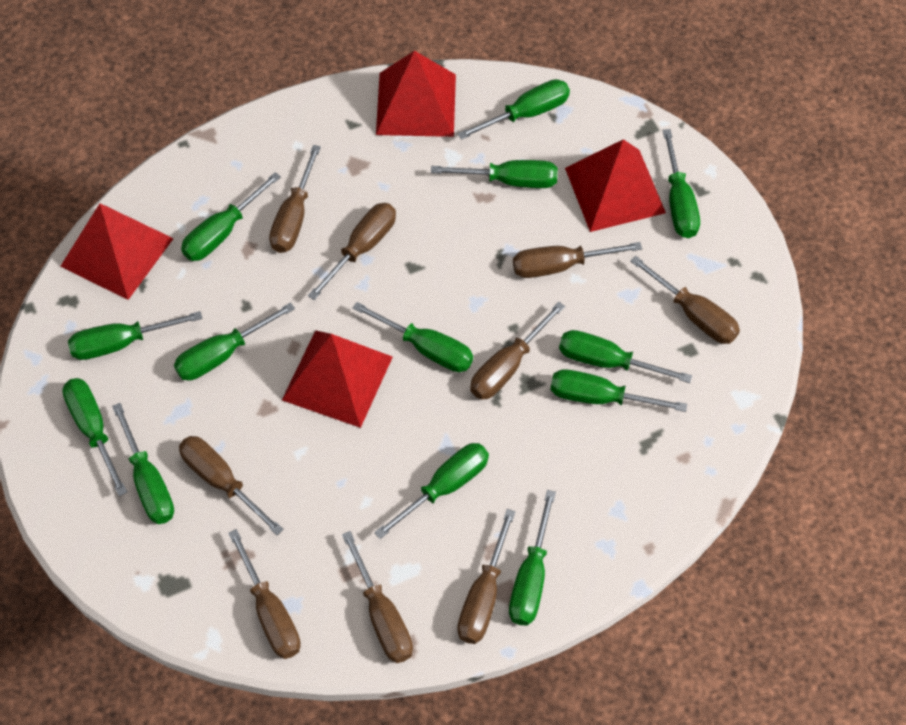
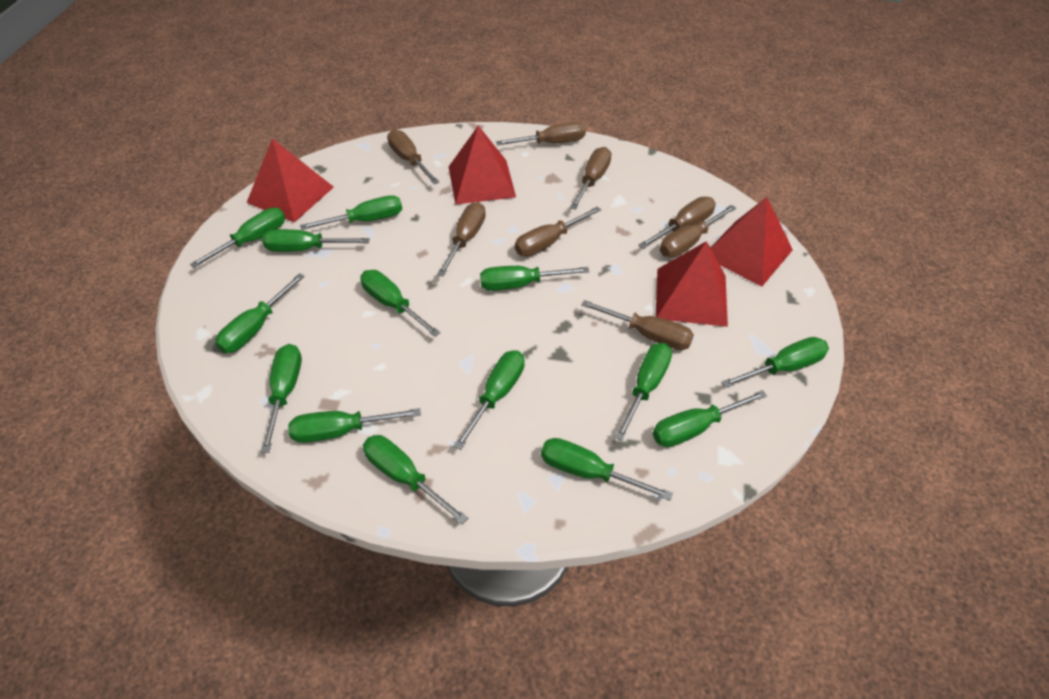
brown screwdriver: 9 -> 8
green screwdriver: 13 -> 14

